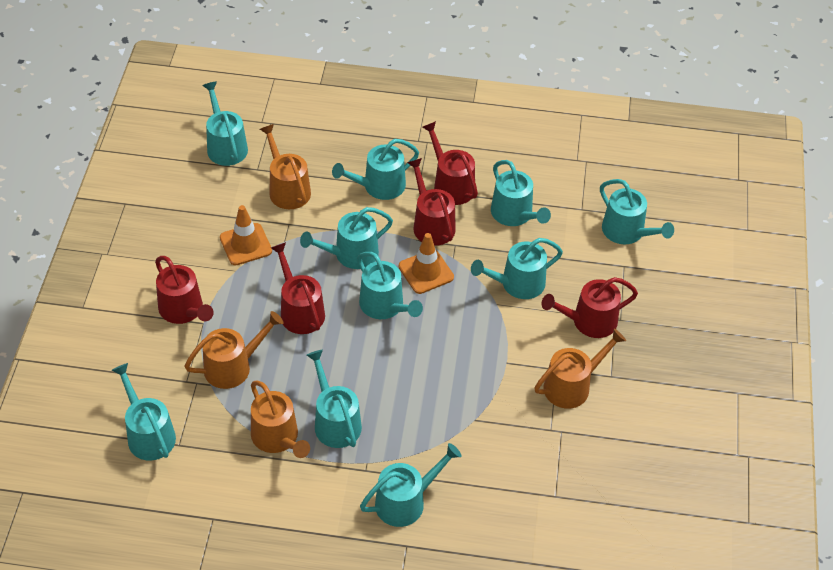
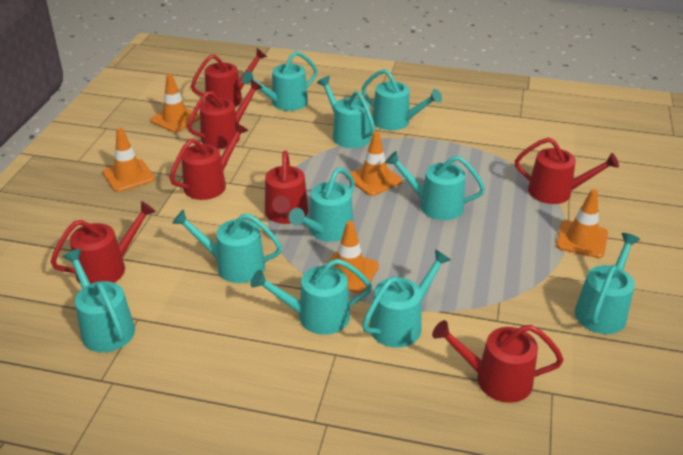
orange traffic cone: 2 -> 5
orange watering can: 4 -> 0
red watering can: 5 -> 7

